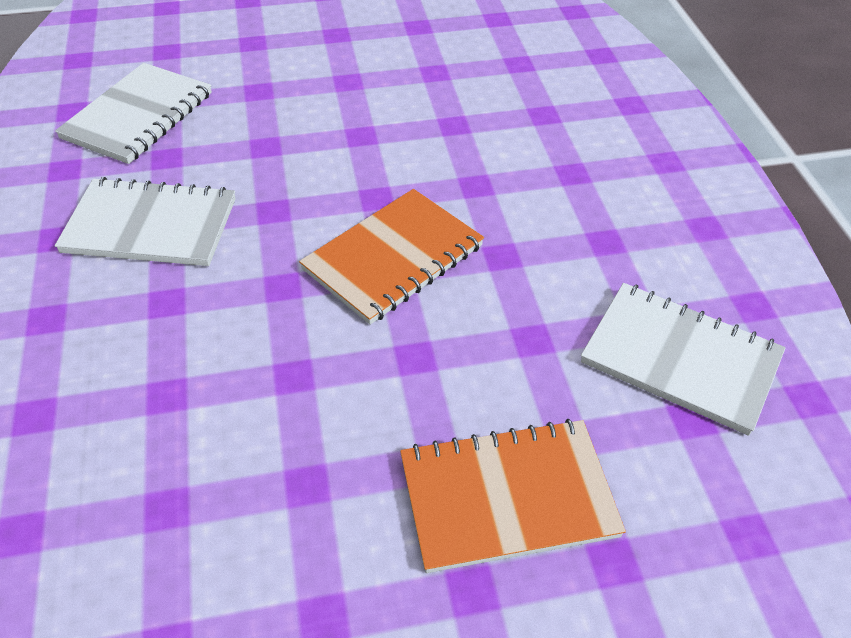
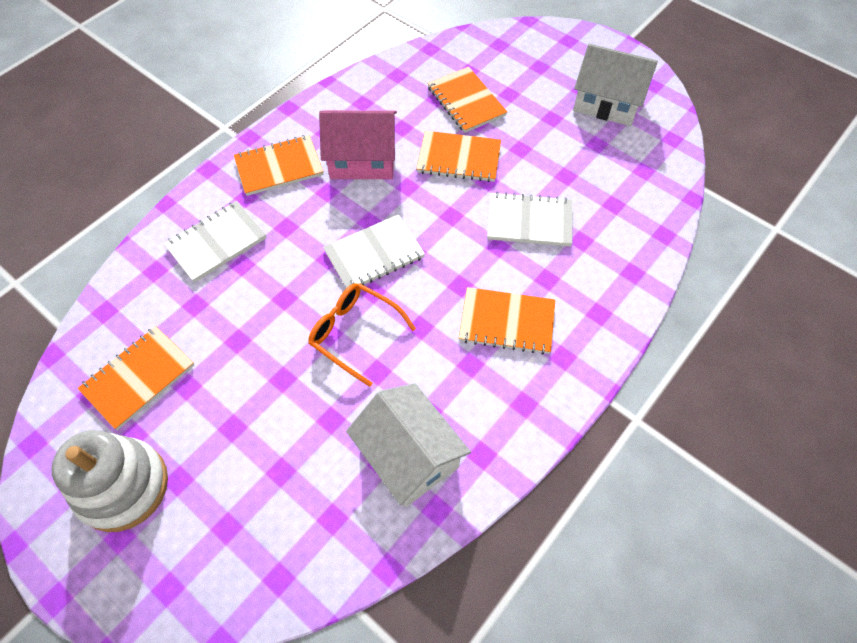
orange glasses: 0 -> 1
orange notebook: 2 -> 5
pink house: 0 -> 1
white house: 0 -> 2
white stacking toy: 0 -> 1

